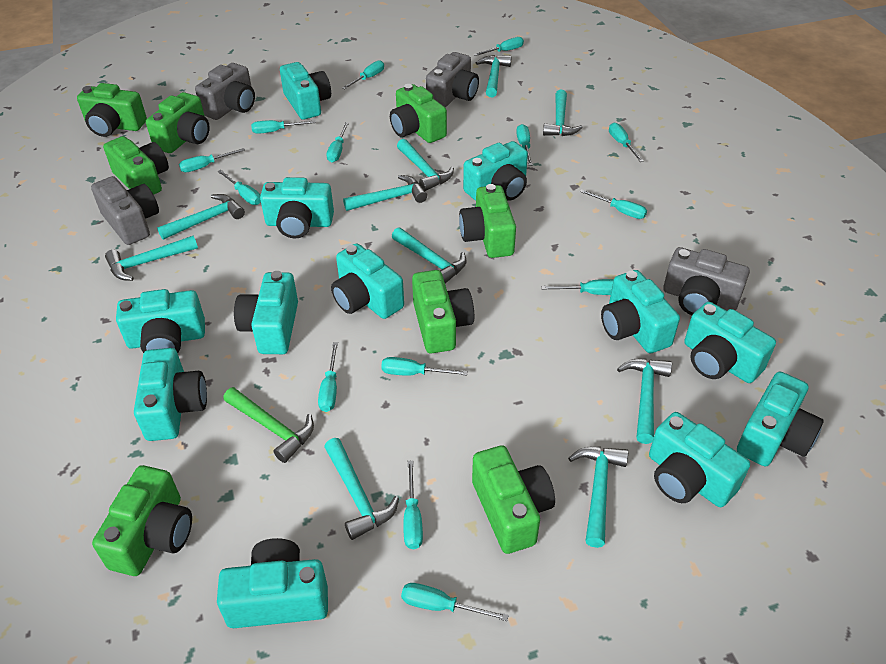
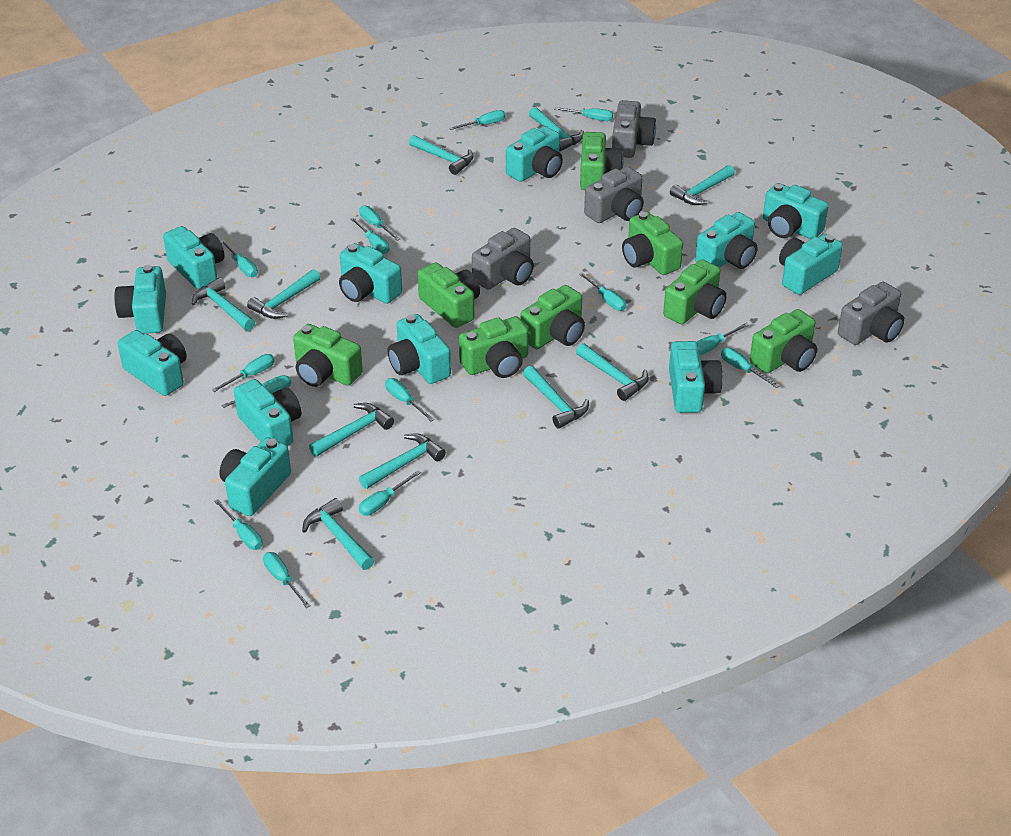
green hammer: 1 -> 0

